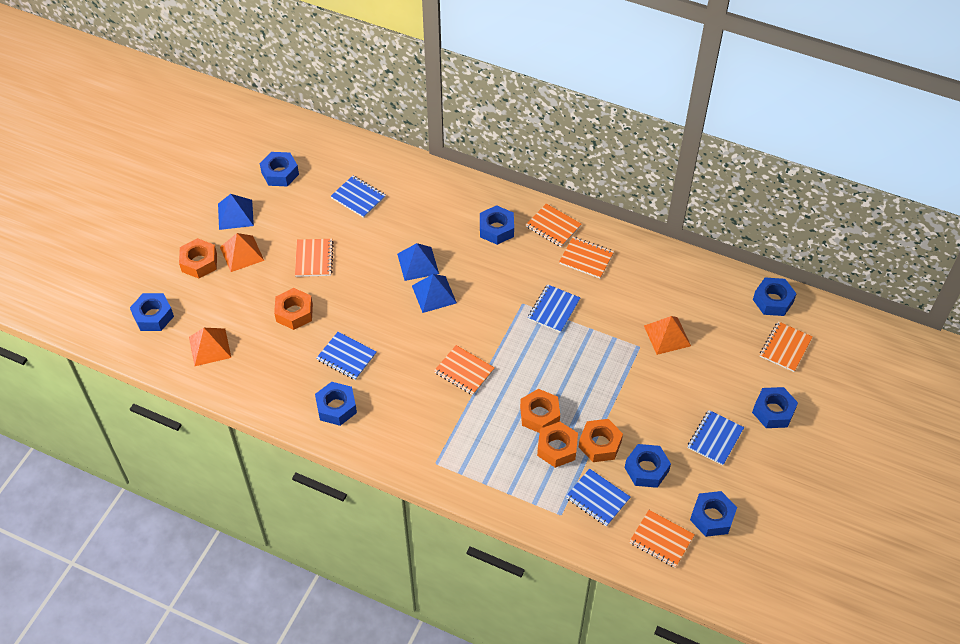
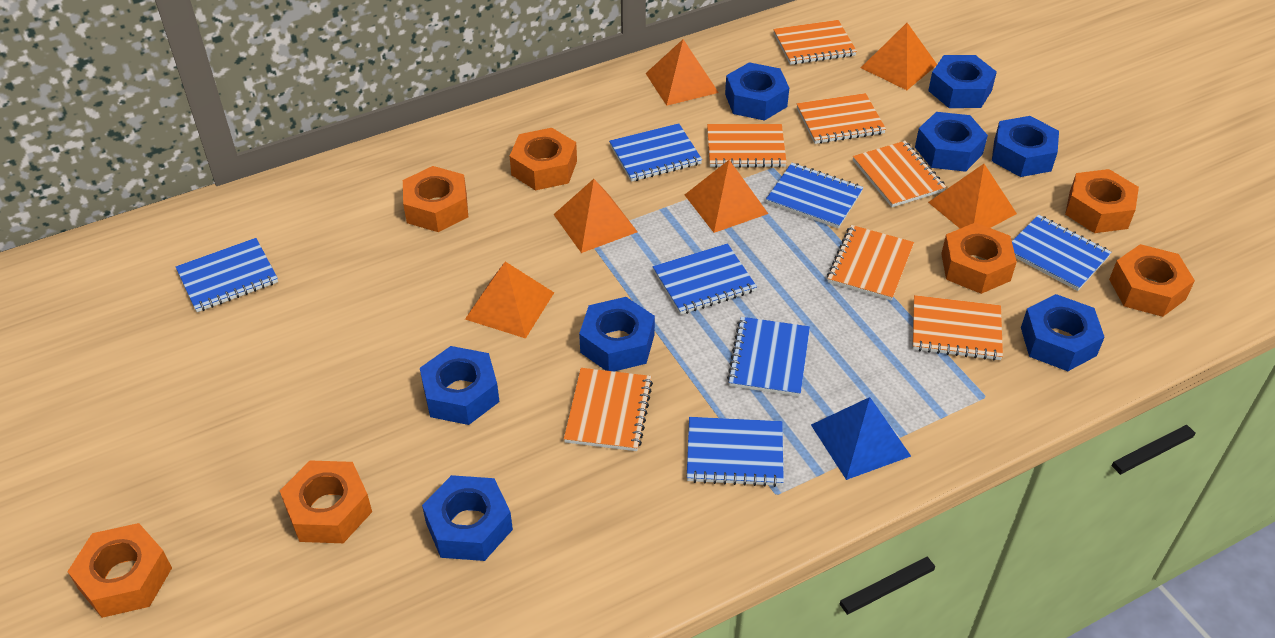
blue notebook: 5 -> 7
blue pyramid: 3 -> 1
orange notebook: 6 -> 7
orange nut: 5 -> 7
orange pyramid: 3 -> 6

